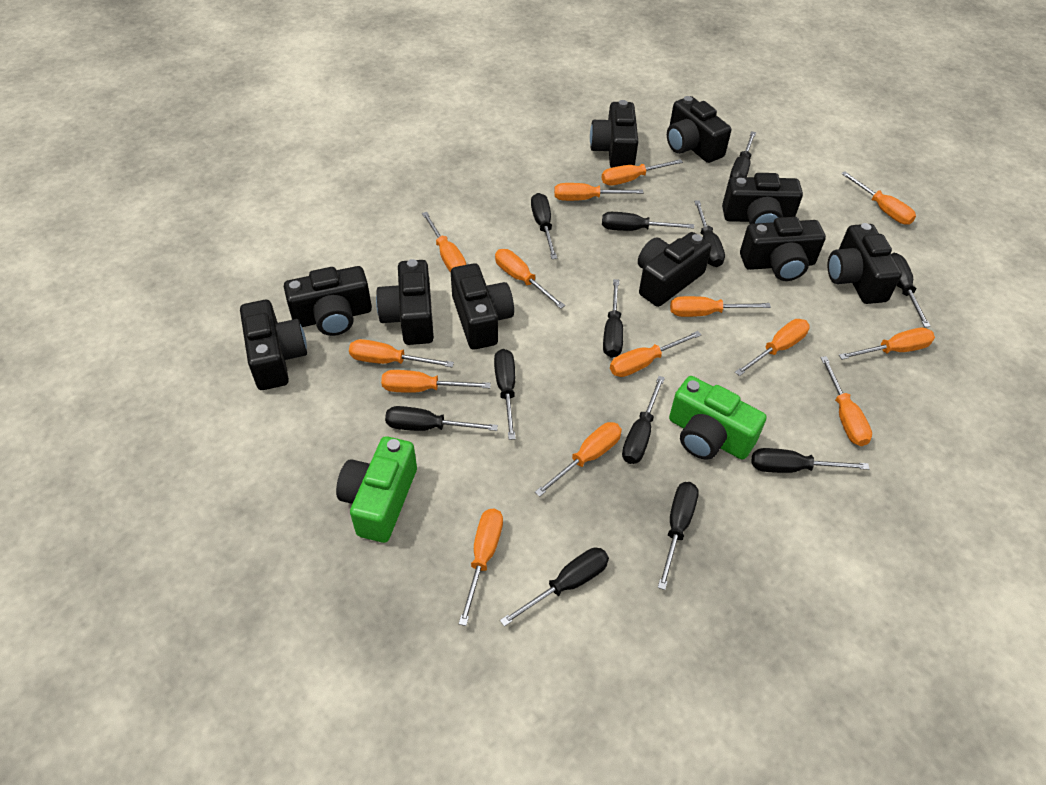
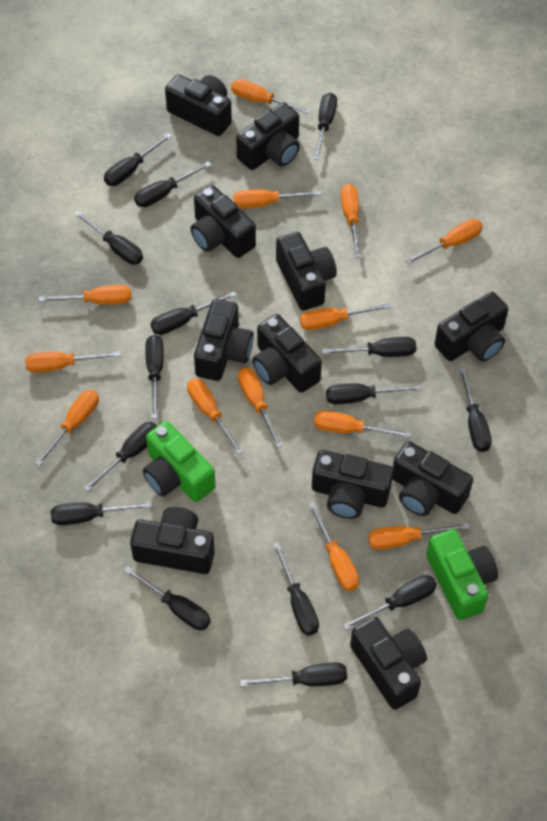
black camera: 10 -> 11
black screwdriver: 12 -> 15
orange screwdriver: 14 -> 13

